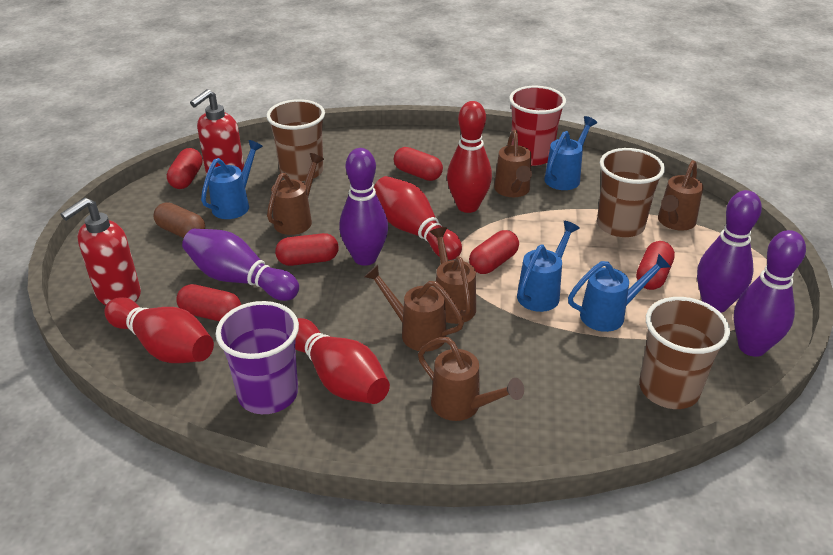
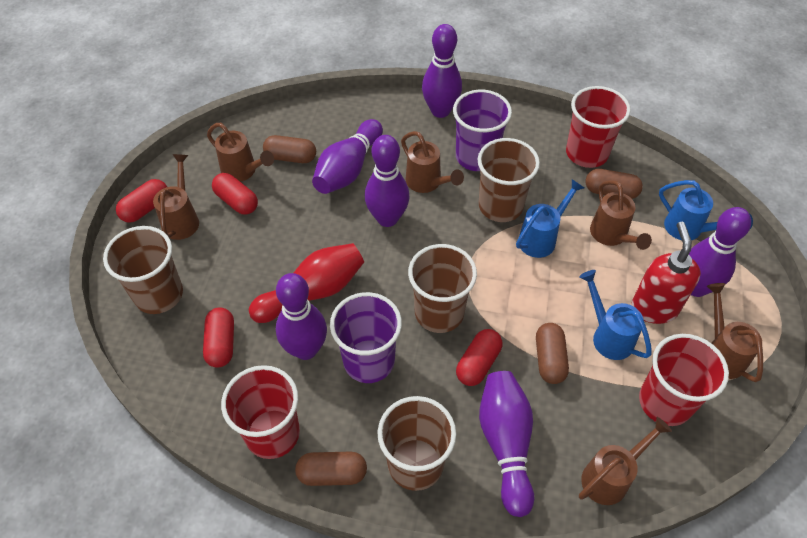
blue watering can: 4 -> 3
brown capsule: 1 -> 4
brown cup: 3 -> 4
purple bowling pin: 4 -> 6
purple cup: 1 -> 2
red bowling pin: 4 -> 1
red capsule: 6 -> 4
red cup: 1 -> 3
red soap dispenser: 2 -> 1

